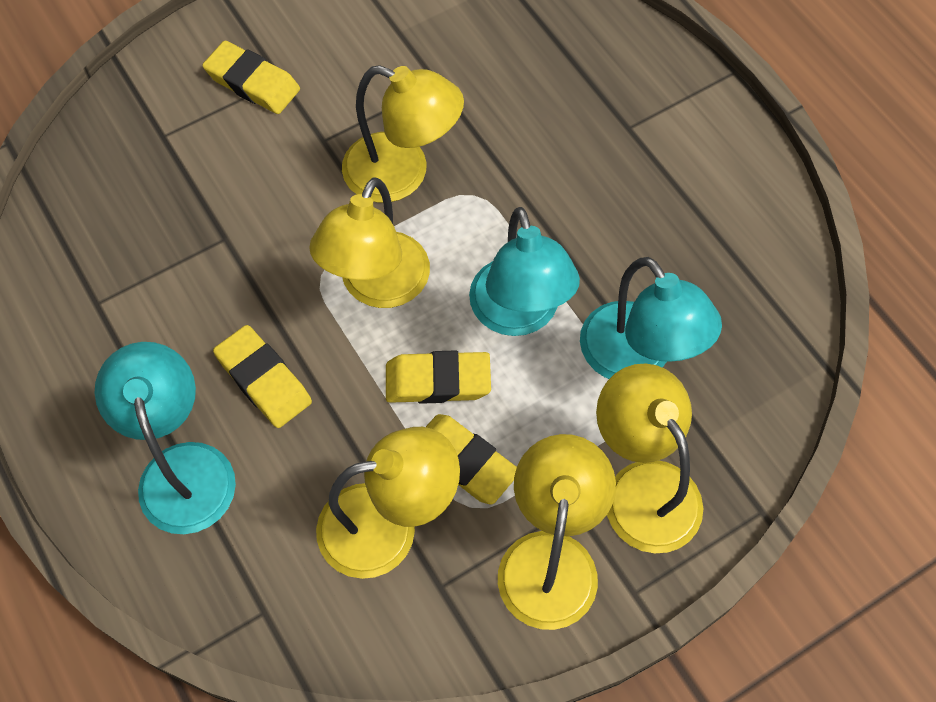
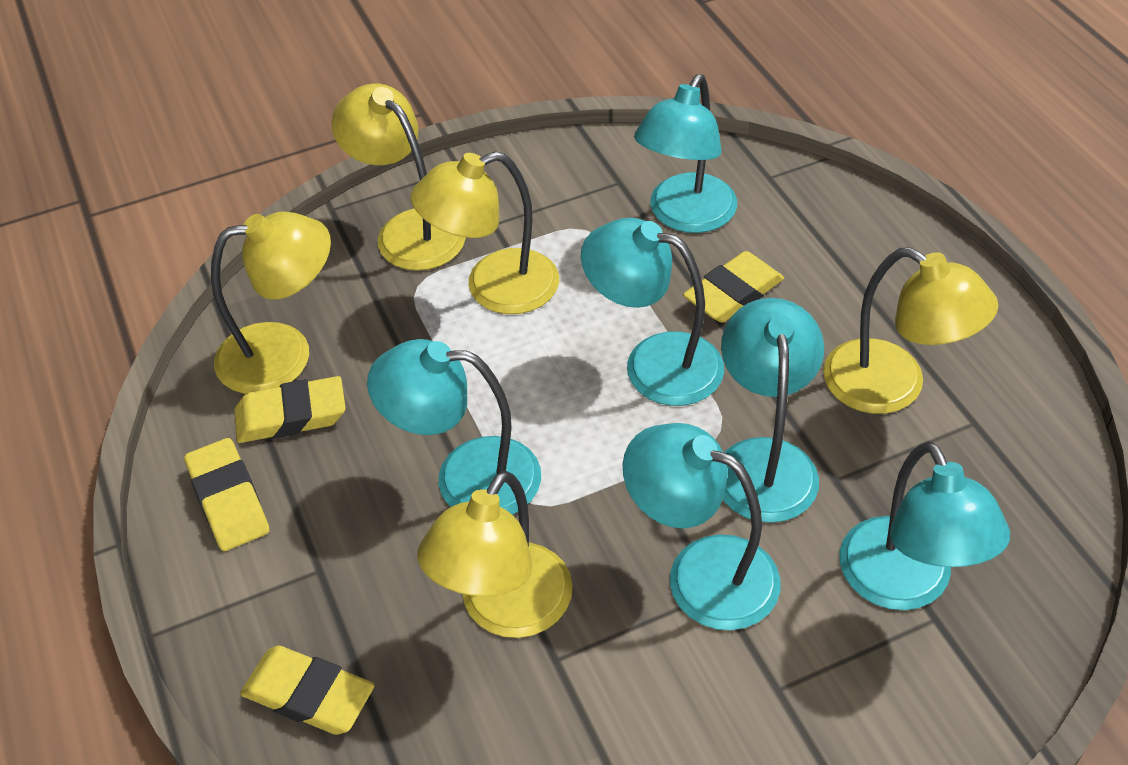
turquoise lamp: 3 -> 6

